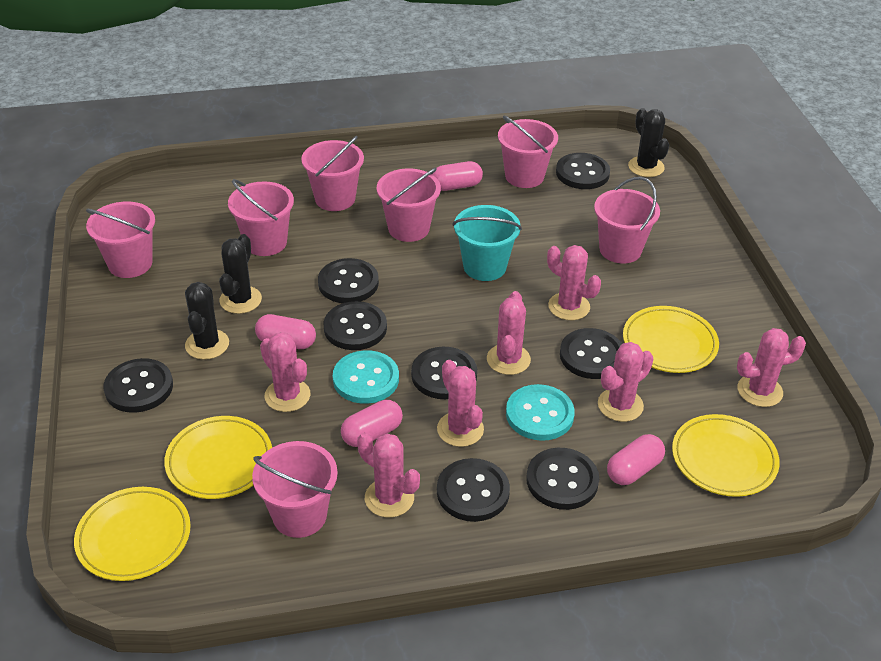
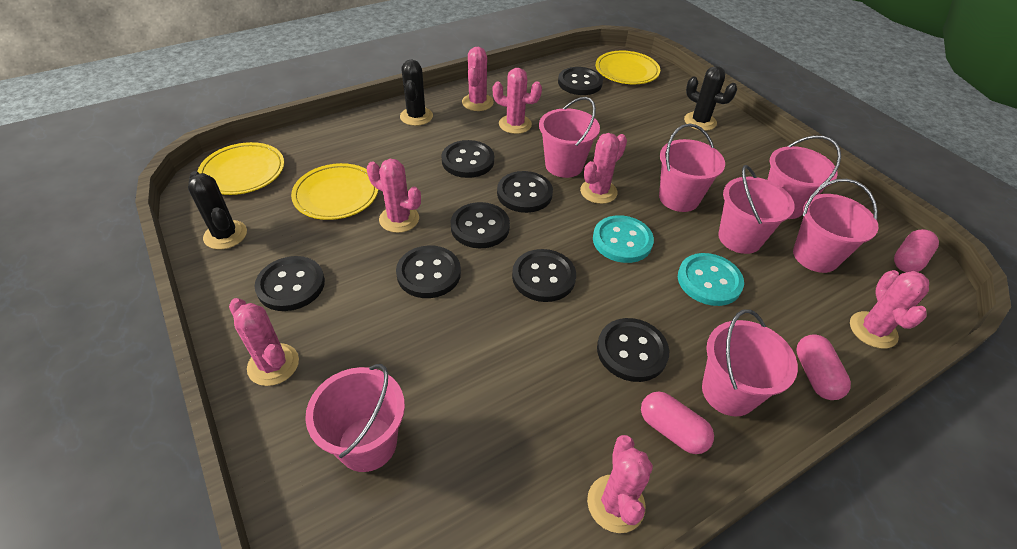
pink capsule: 4 -> 3
turquoise bucket: 1 -> 0
yellow plate: 4 -> 3

